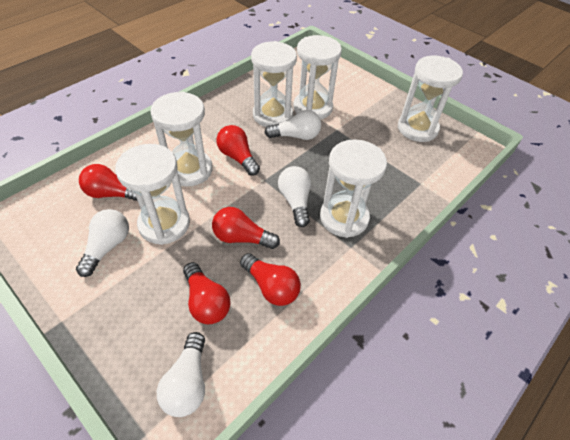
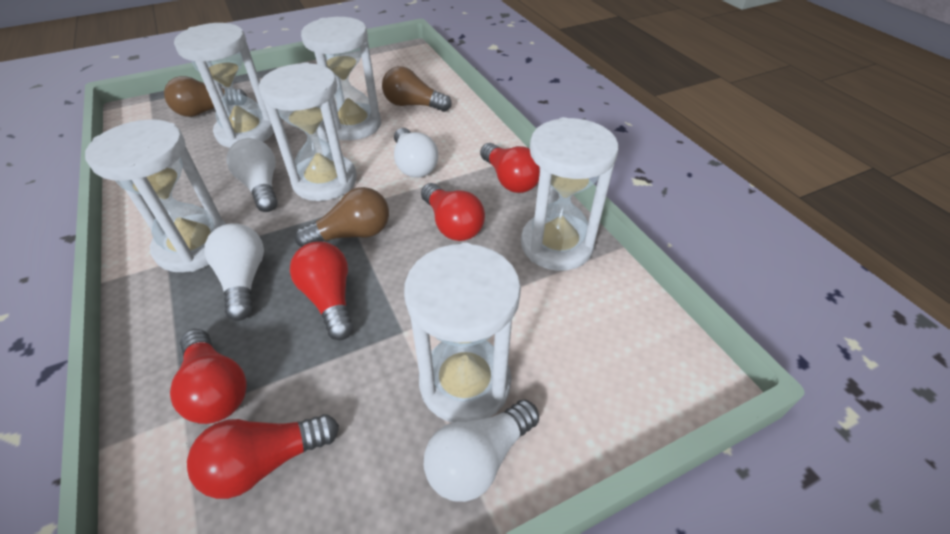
brown light bulb: 0 -> 3

